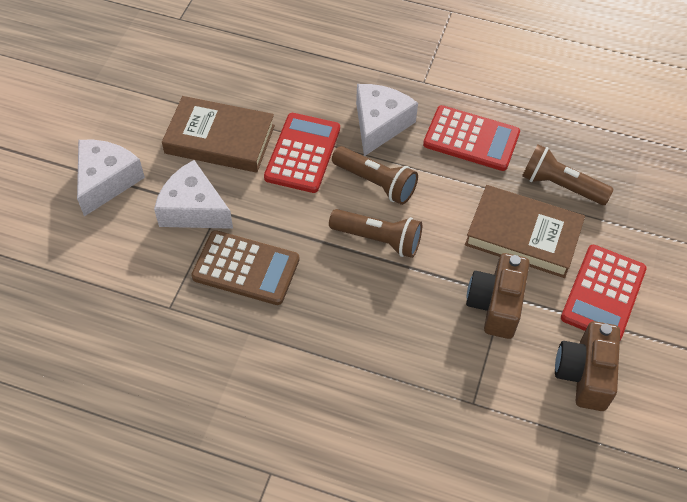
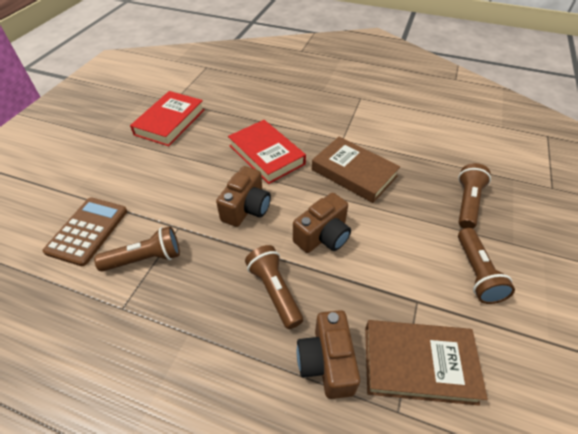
brown camera: 2 -> 3
brown flashlight: 3 -> 4
red book: 0 -> 2
red calculator: 3 -> 0
white cheese: 3 -> 0

